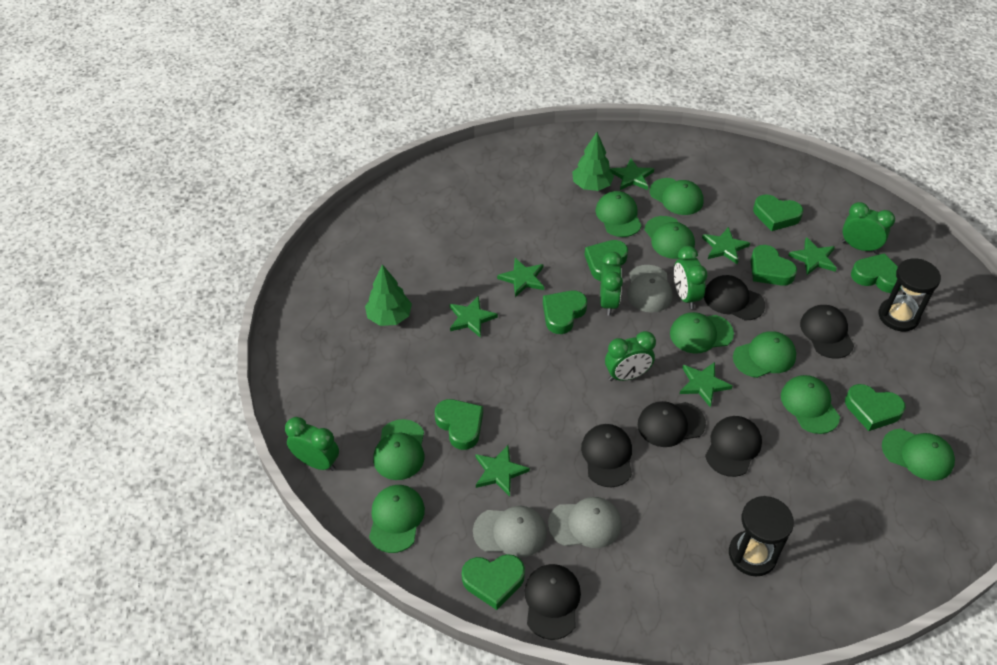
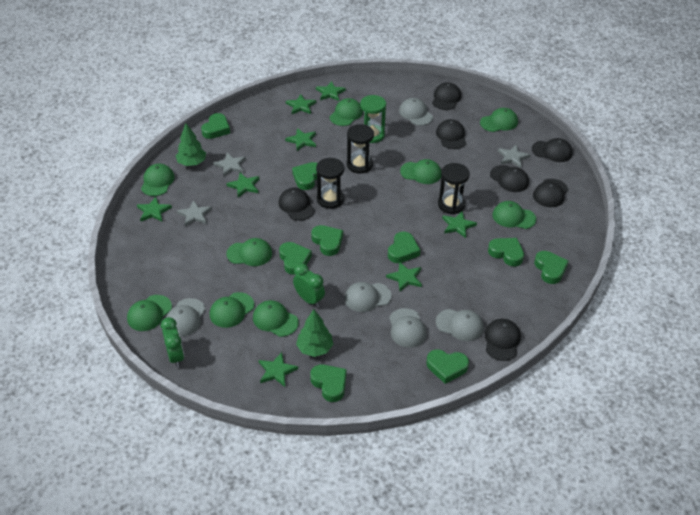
black cap: 6 -> 7
black hourglass: 2 -> 3
green clock: 5 -> 2
green heart: 8 -> 9
green hourglass: 0 -> 1
green star: 7 -> 8
grey cap: 3 -> 5
grey star: 0 -> 3

